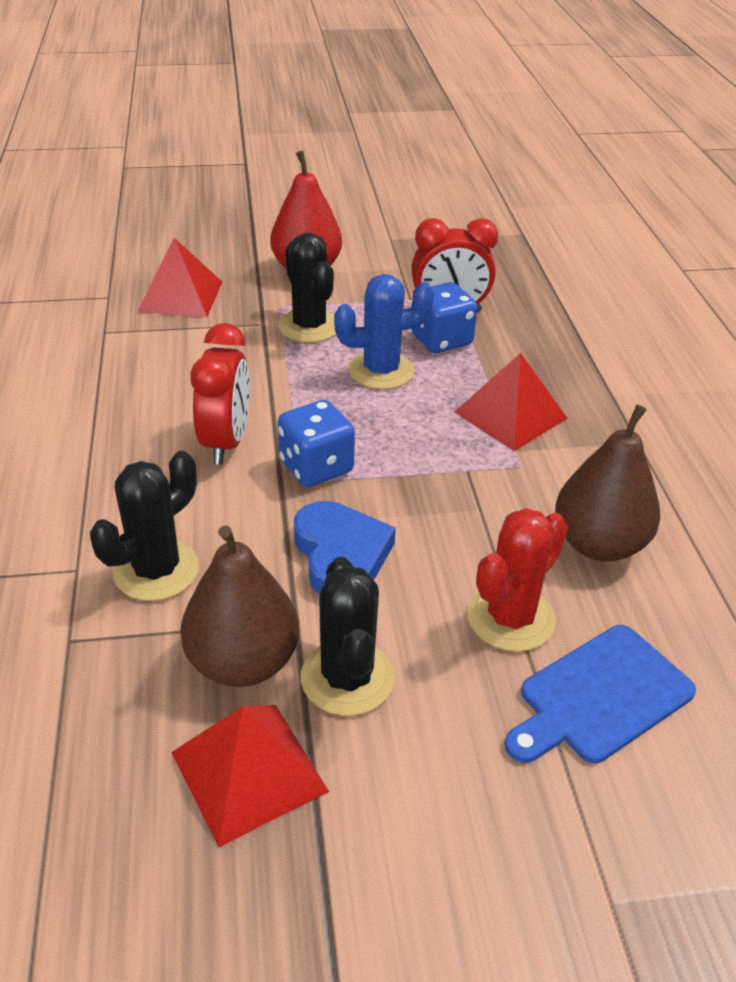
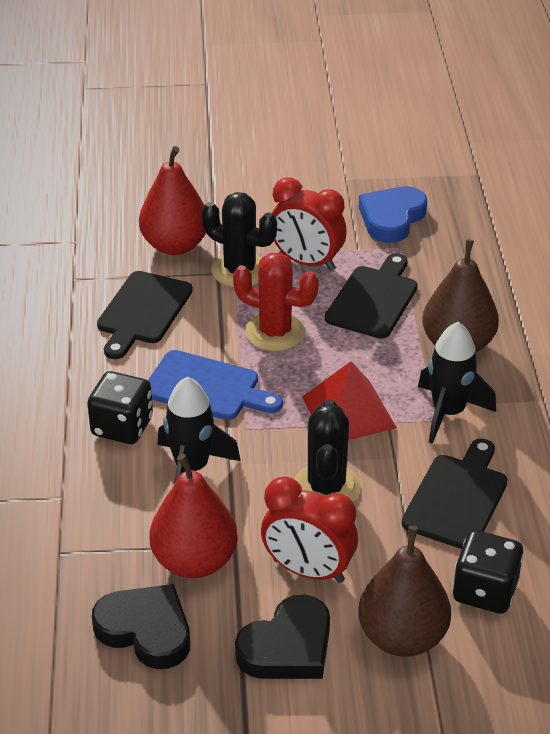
black cactus: 3 -> 2
black cutting board: 0 -> 3
black dice: 0 -> 2
black heart: 0 -> 2
black rocket: 0 -> 2
blue cactus: 1 -> 0
blue dice: 2 -> 0
red pear: 1 -> 2
red pyramid: 3 -> 1

